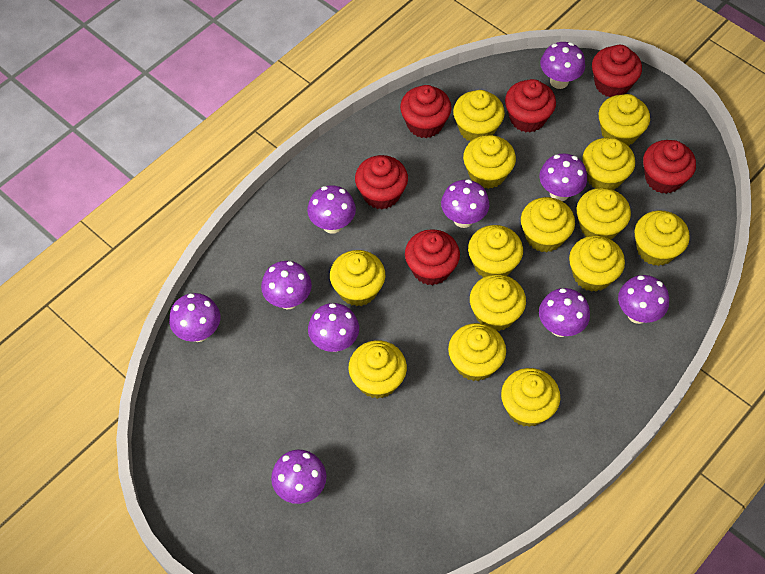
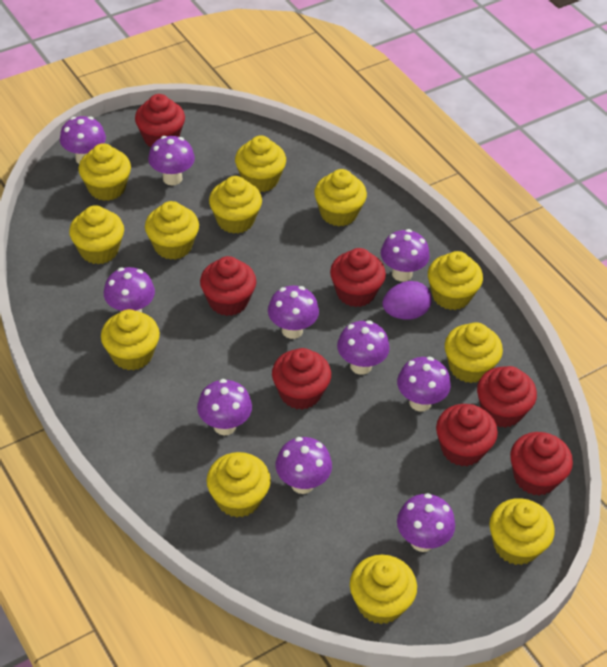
purple egg: 0 -> 1
red cupcake: 6 -> 7
yellow cupcake: 14 -> 12

